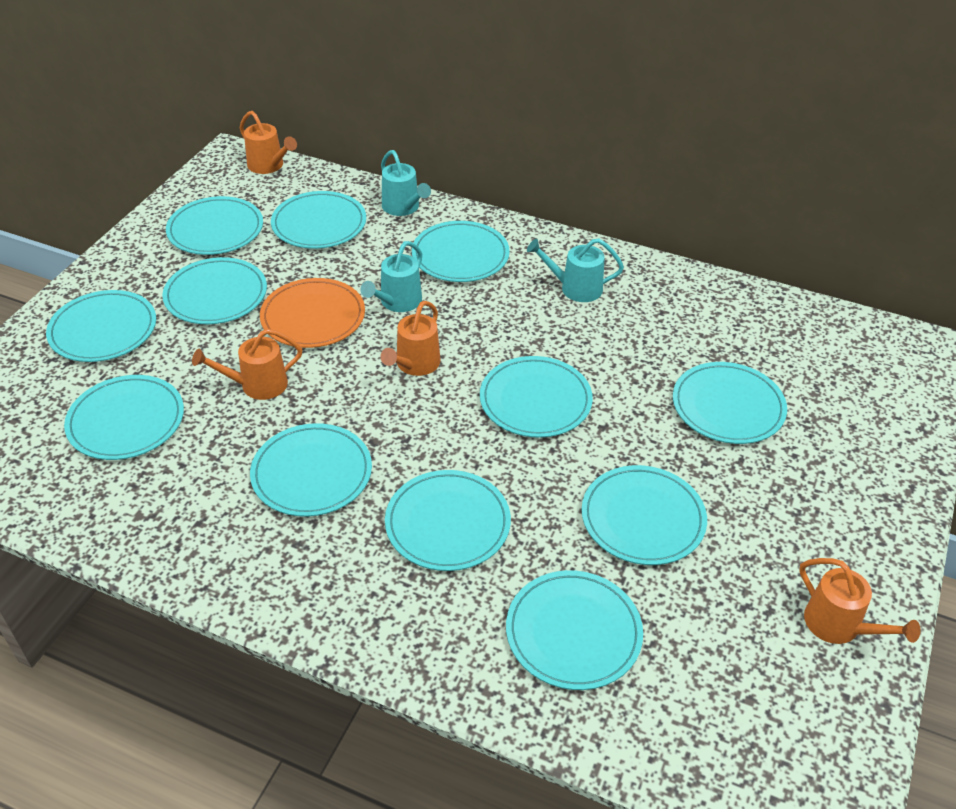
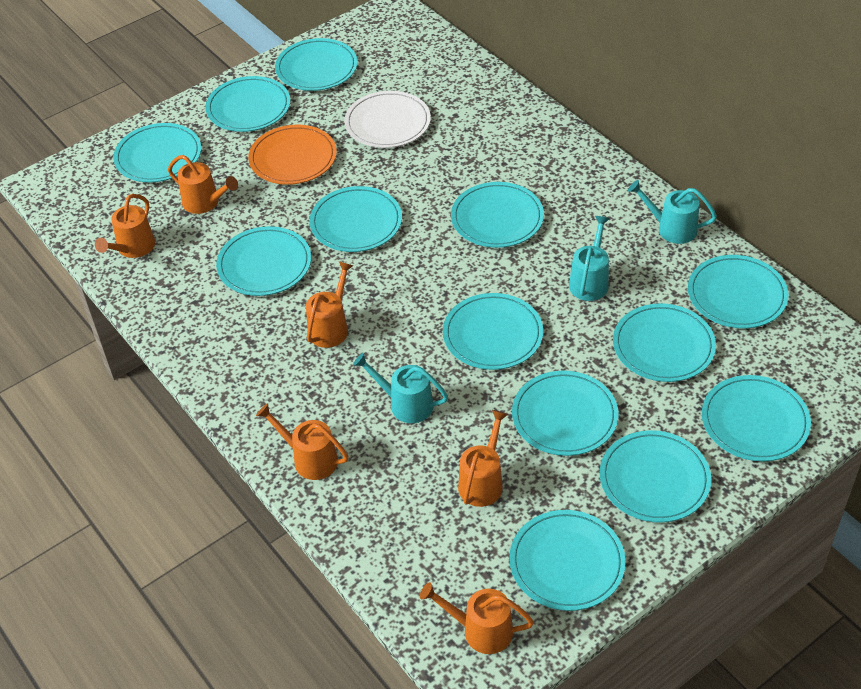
orange watering can: 4 -> 6
turquoise plate: 12 -> 13
white plate: 0 -> 1

